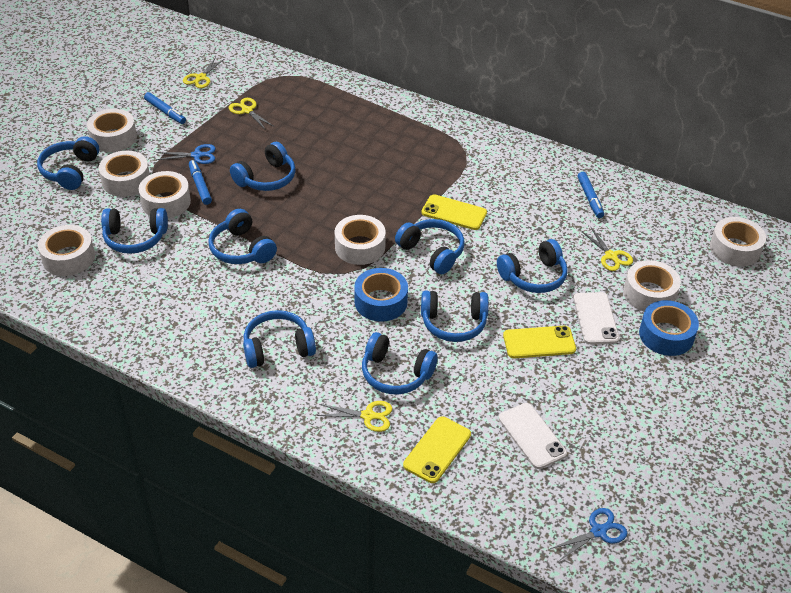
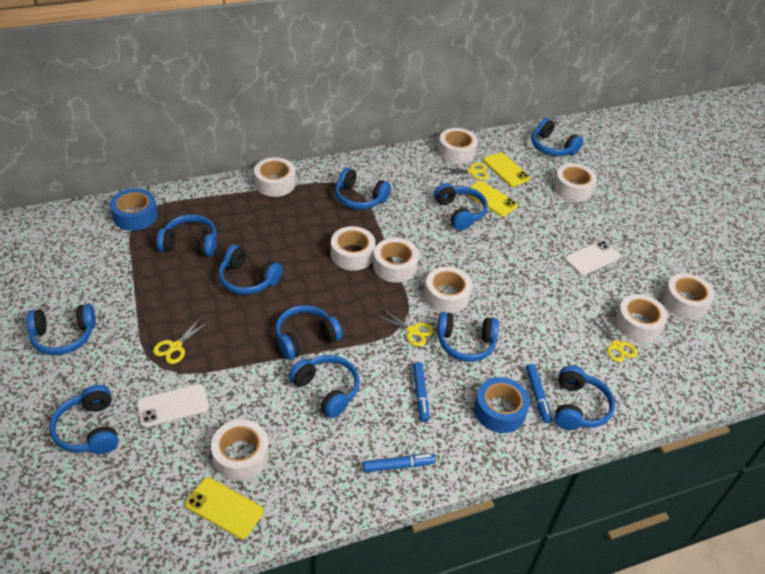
blue headphones: 9 -> 11
blue scissors: 2 -> 0
white tape: 7 -> 9

